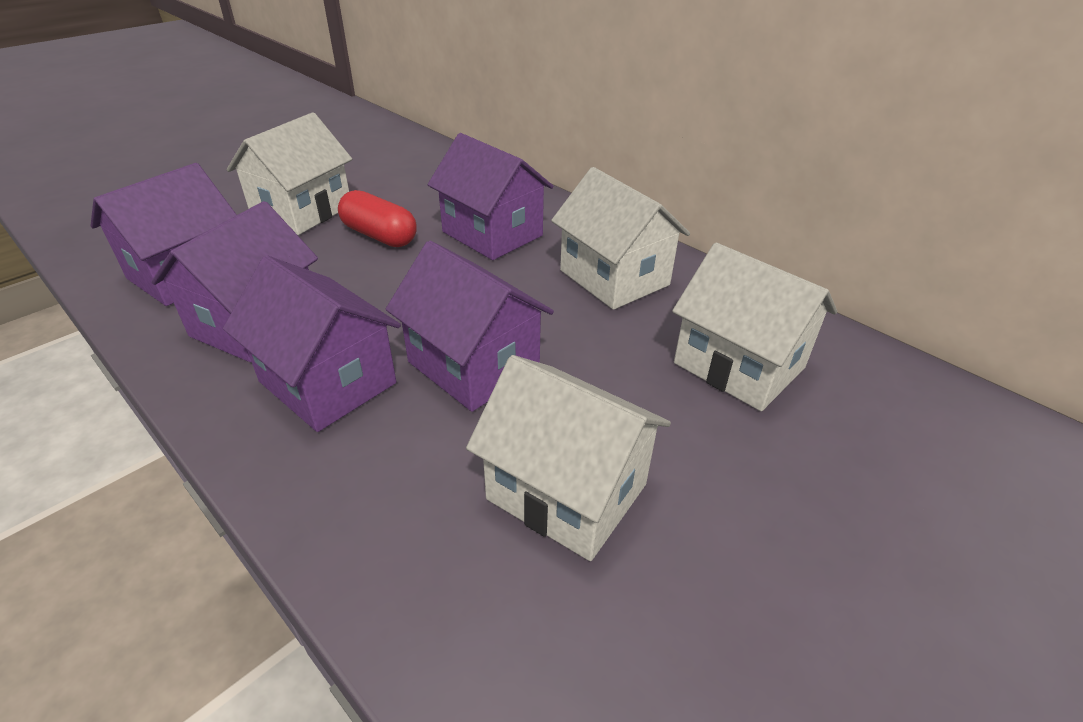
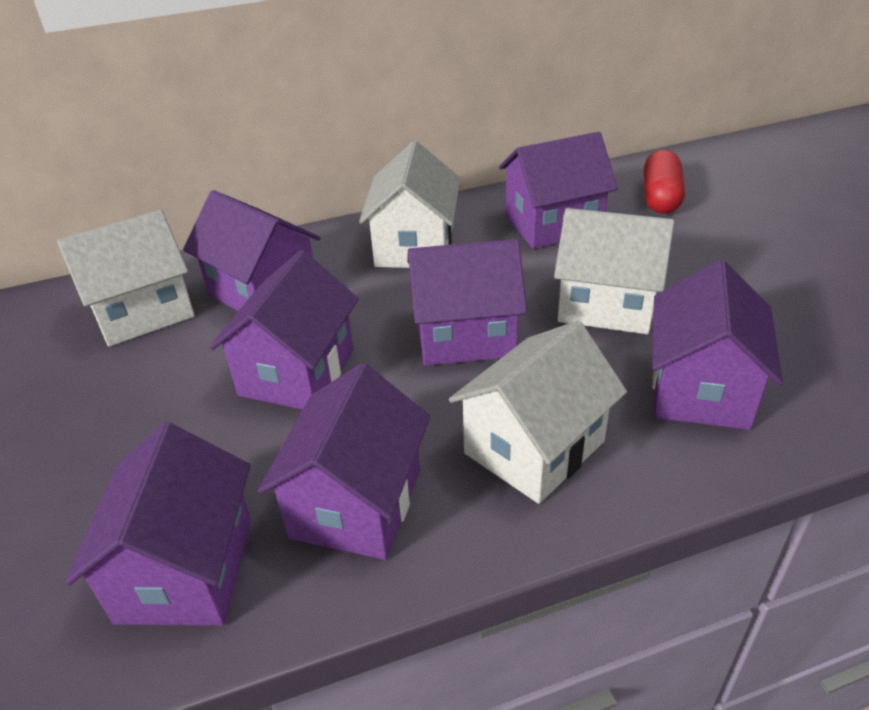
purple house: 5 -> 7

